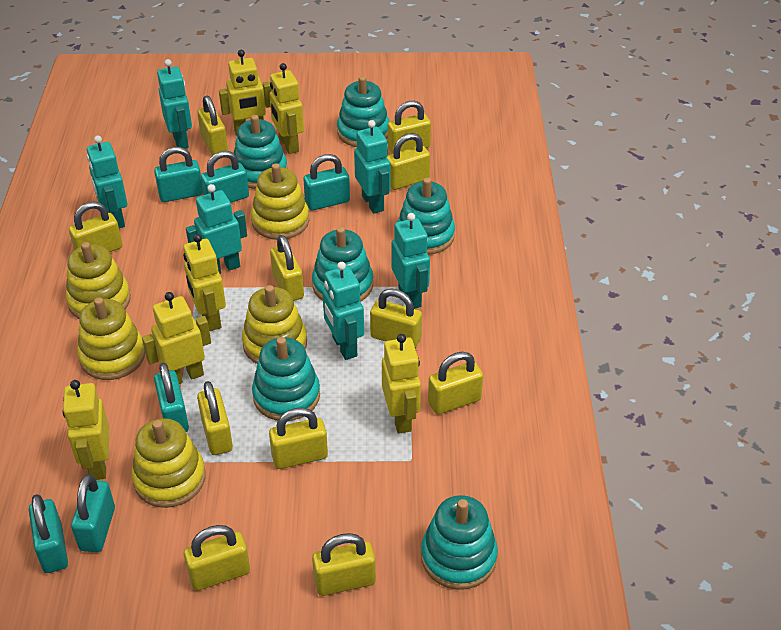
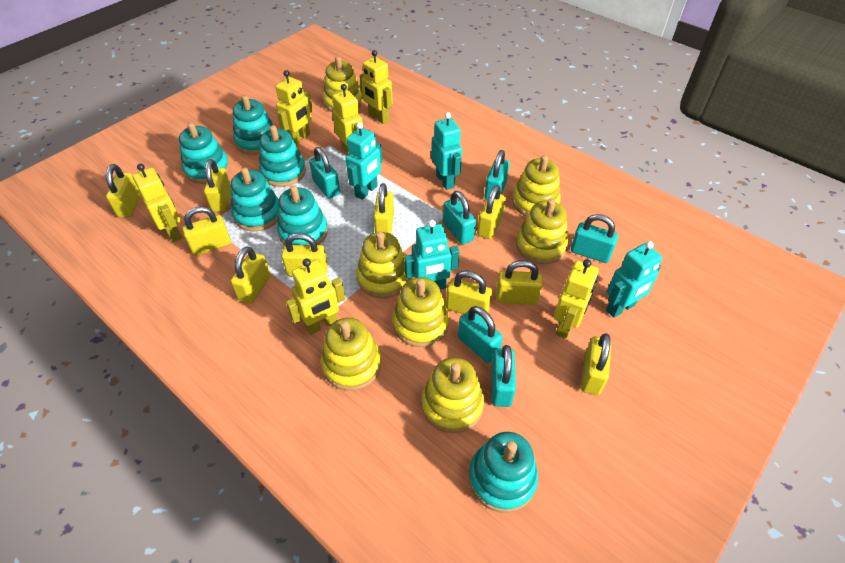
turquoise robot: 6 -> 4
yellow padlock: 11 -> 10
yellow stacking toy: 5 -> 7

